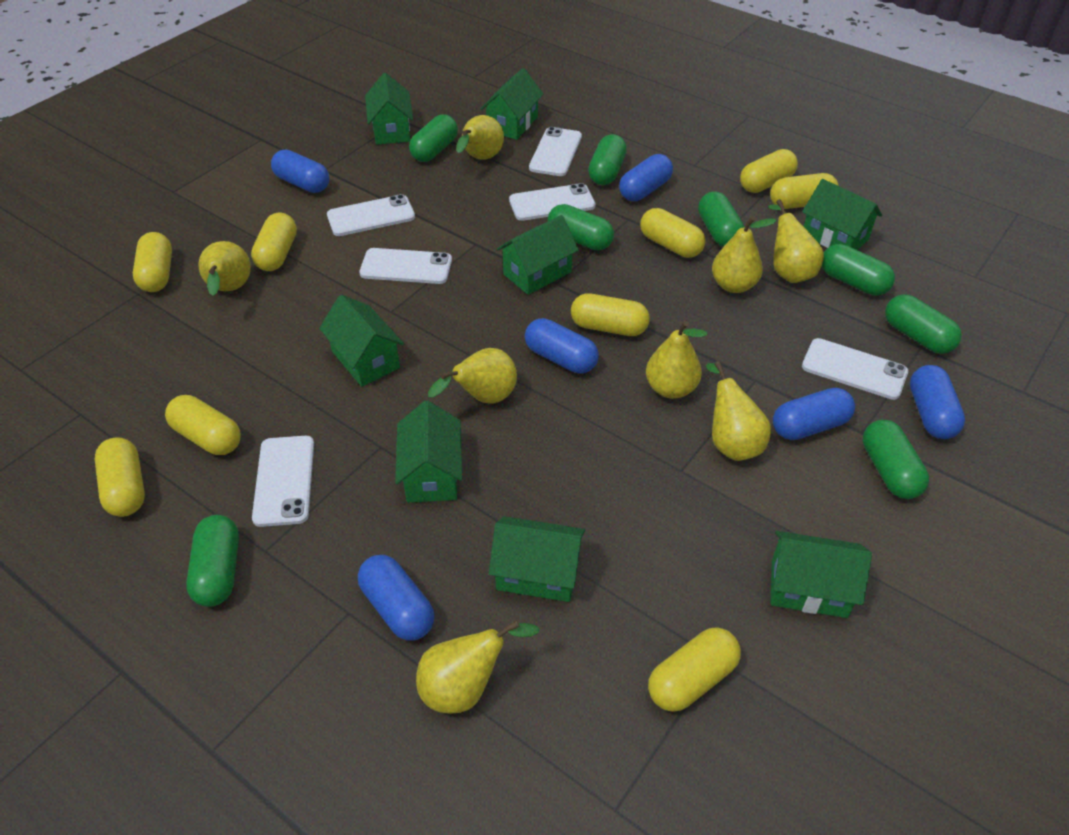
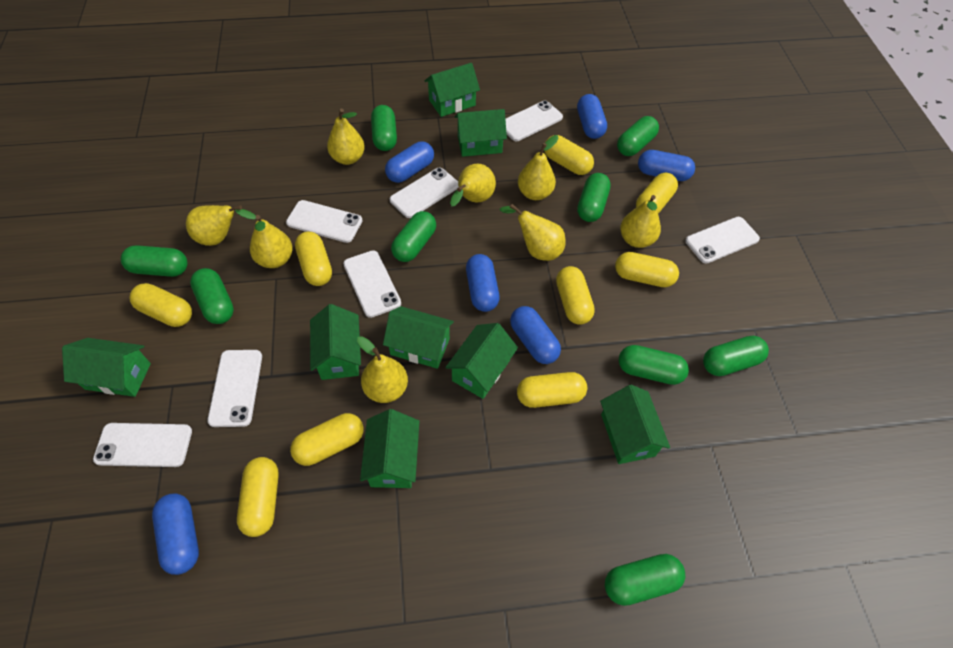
green capsule: 8 -> 9
white phone: 6 -> 7

